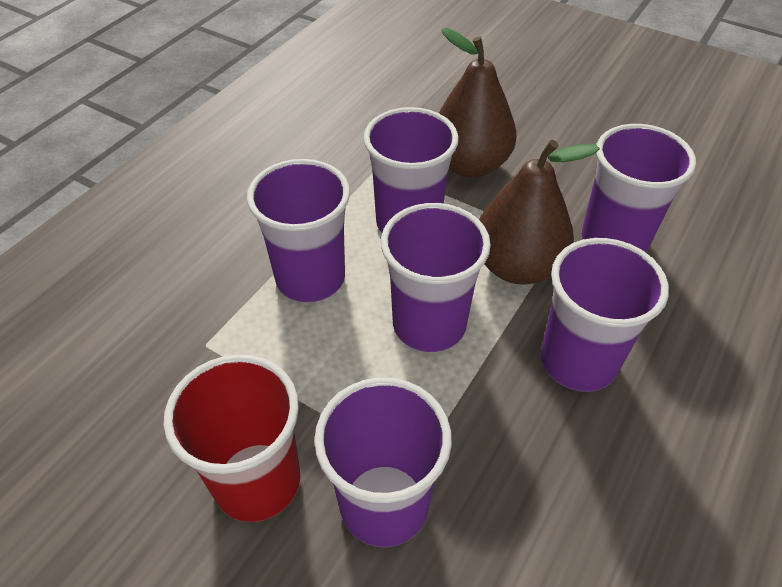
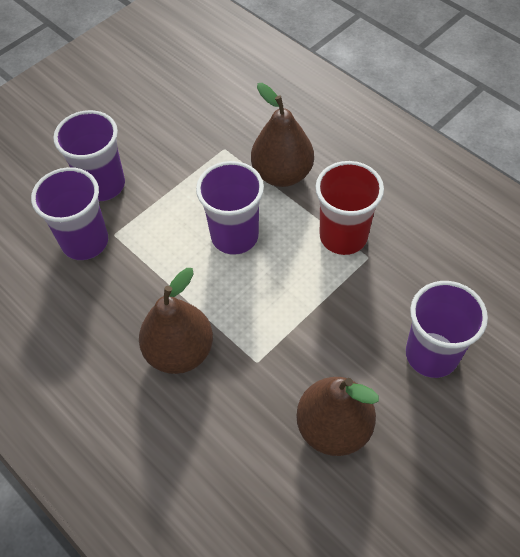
brown pear: 2 -> 3
purple cup: 6 -> 4

